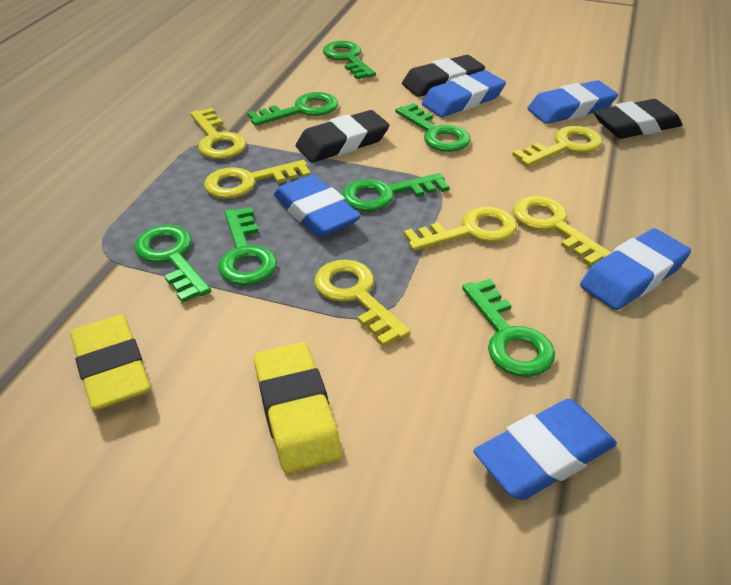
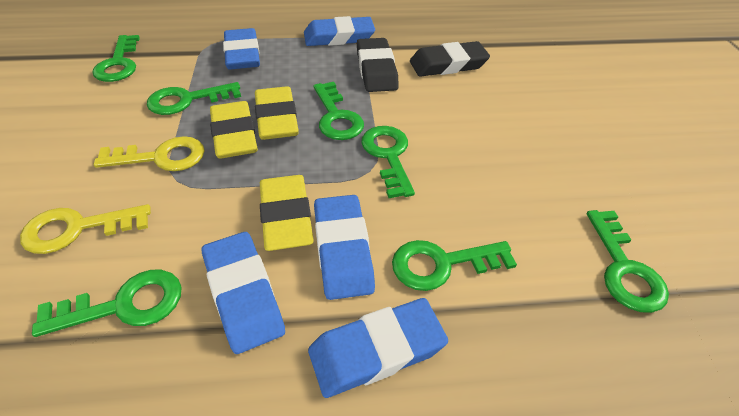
black eraser: 3 -> 2
yellow eraser: 2 -> 3
yellow key: 6 -> 2

